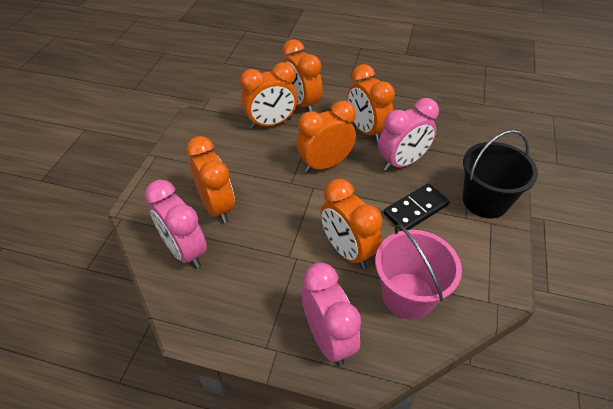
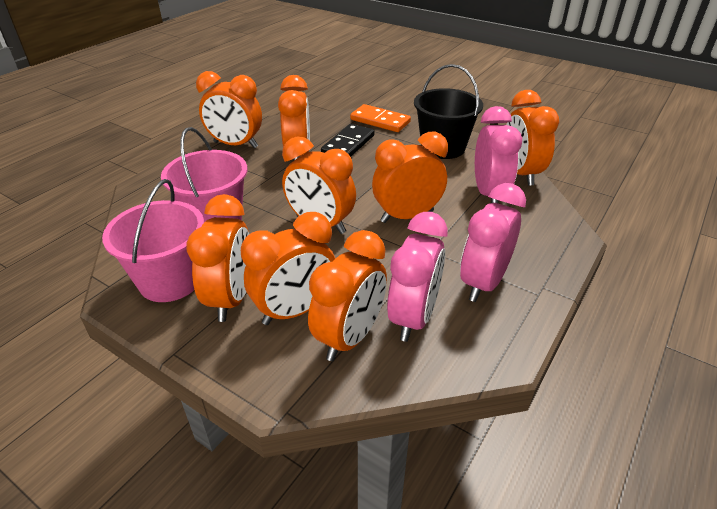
orange clock: 6 -> 8
orange domino: 0 -> 1
pink bucket: 1 -> 2

